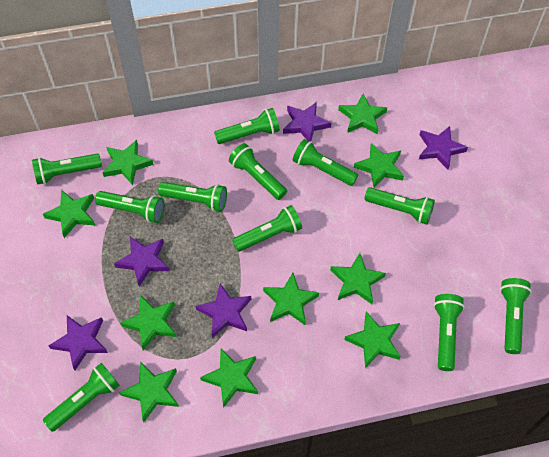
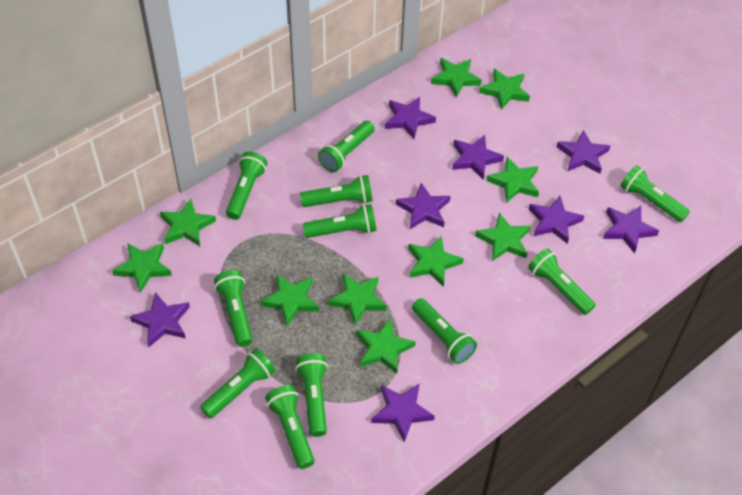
purple star: 5 -> 8

